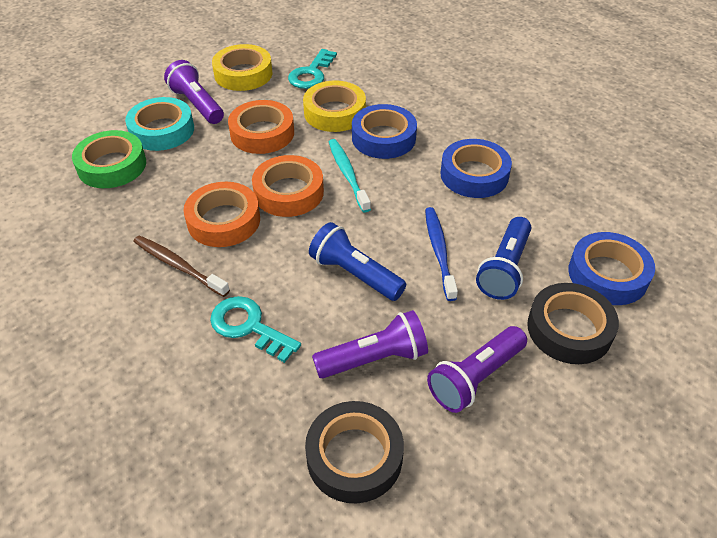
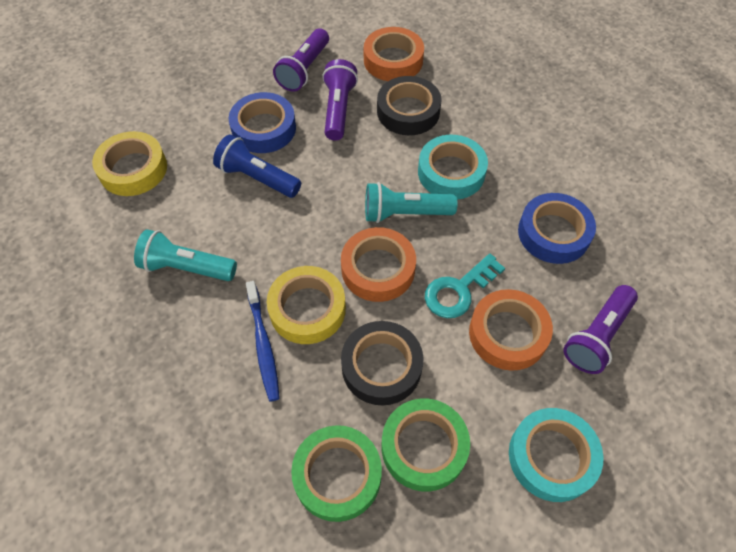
blue flashlight: 2 -> 1
blue tape: 3 -> 2
brown toothbrush: 1 -> 0
green tape: 1 -> 2
turquoise flashlight: 0 -> 2
turquoise key: 2 -> 1
turquoise tape: 1 -> 2
turquoise toothbrush: 1 -> 0

